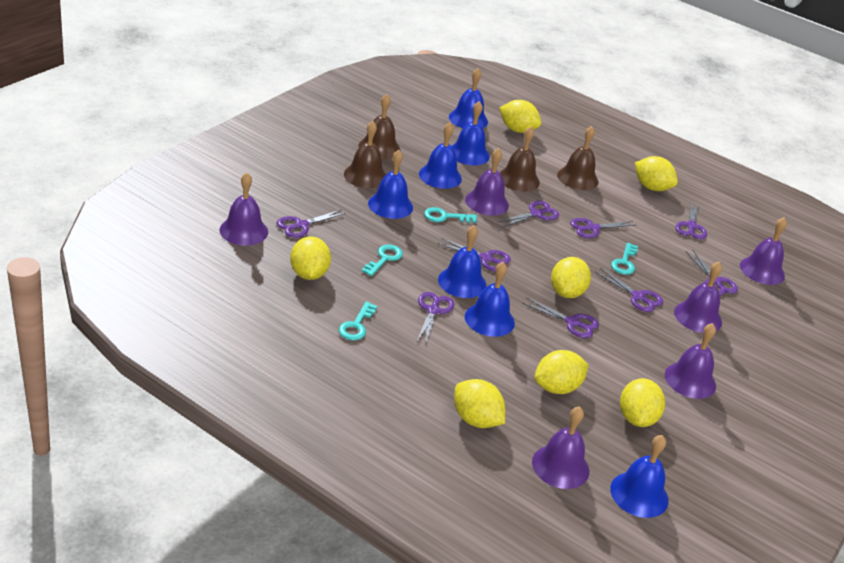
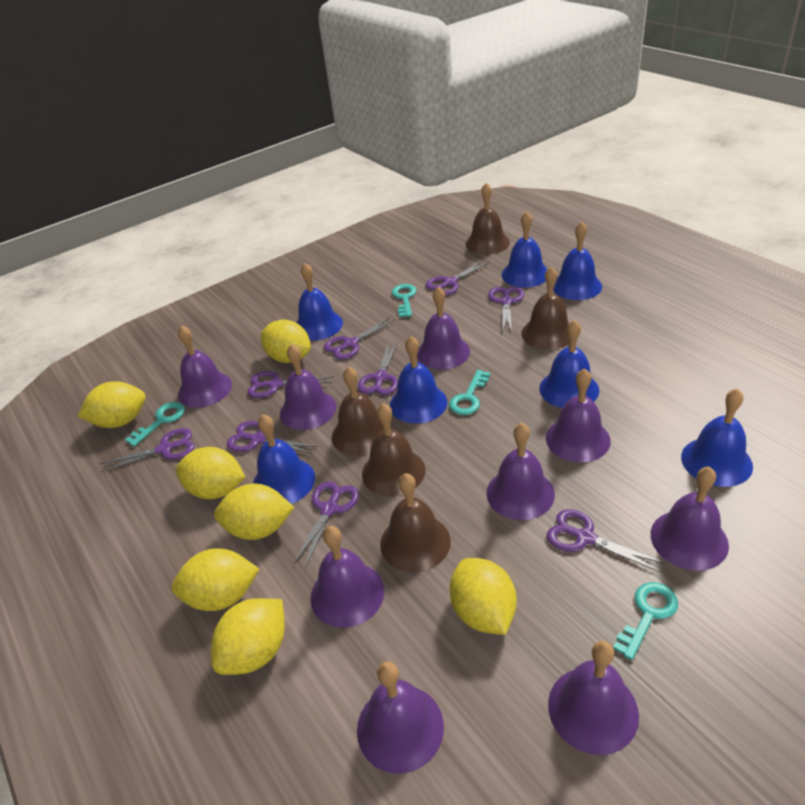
brown bell: 4 -> 5
purple bell: 6 -> 9

